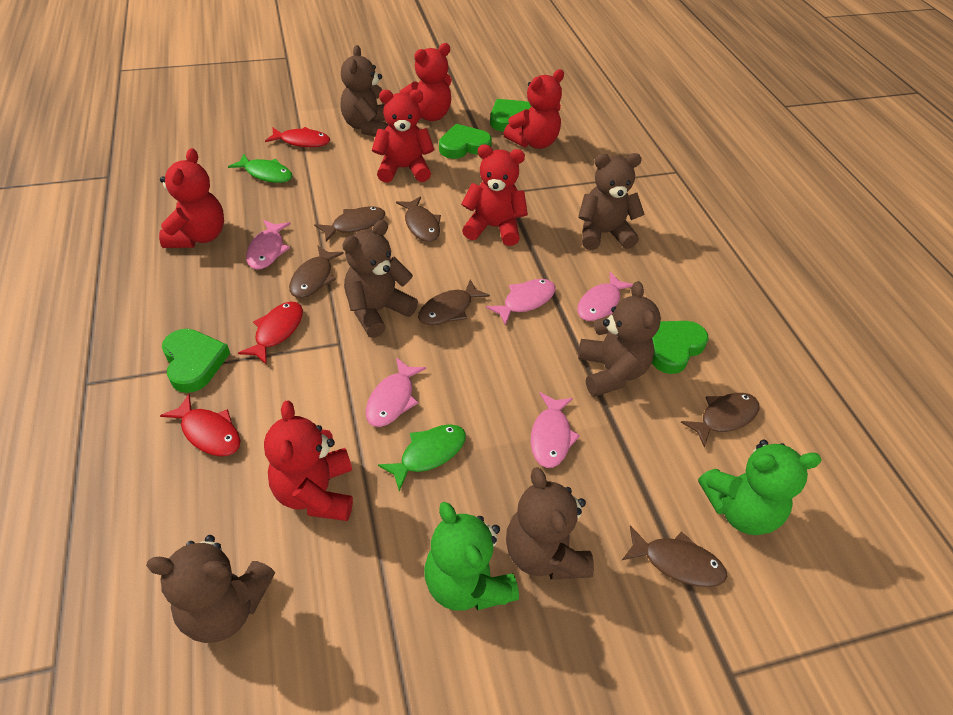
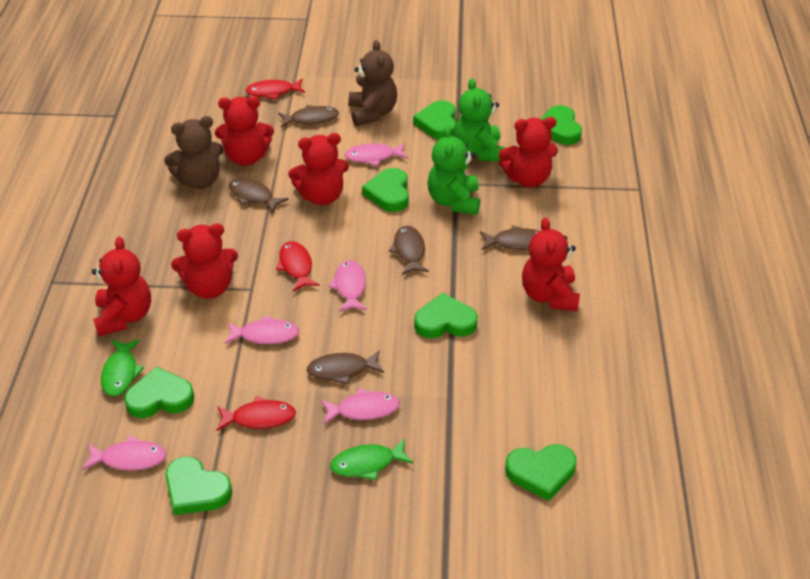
brown fish: 6 -> 5
brown teddy bear: 6 -> 2
green heart: 4 -> 7

